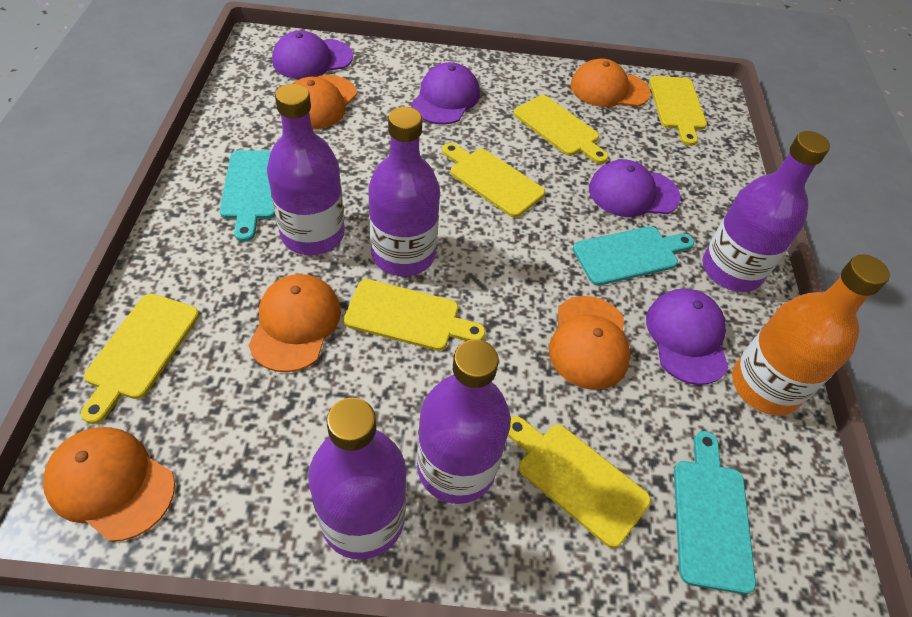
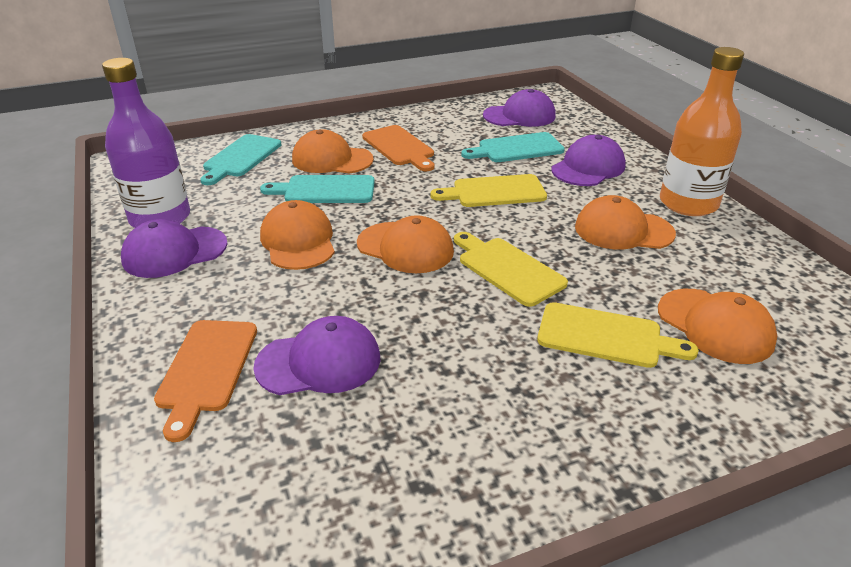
orange cutting board: 0 -> 2
purple bottle: 5 -> 1
yellow cutting board: 6 -> 3

